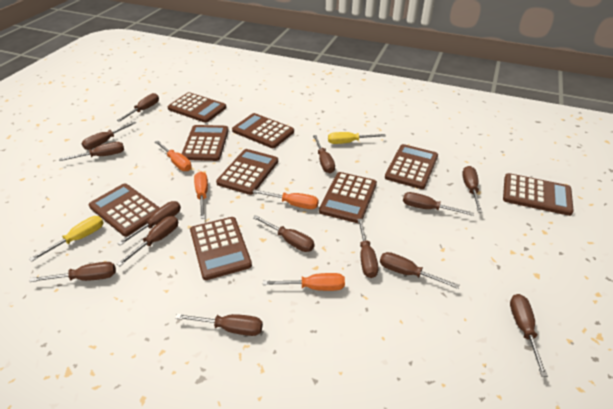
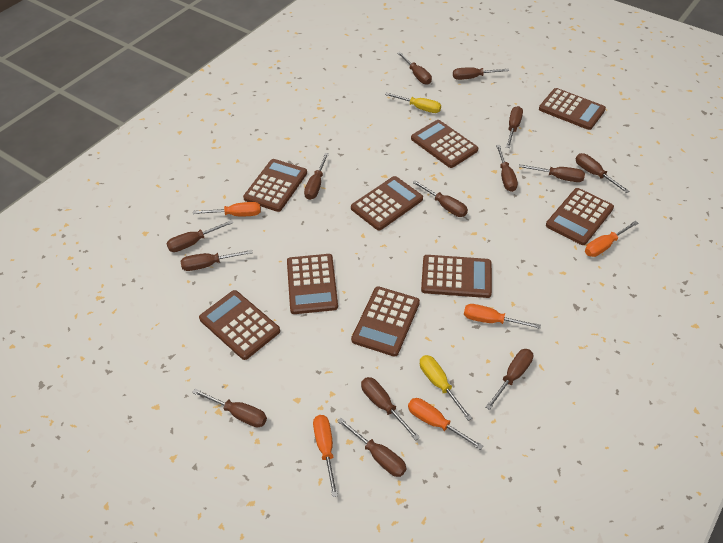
orange screwdriver: 4 -> 5

